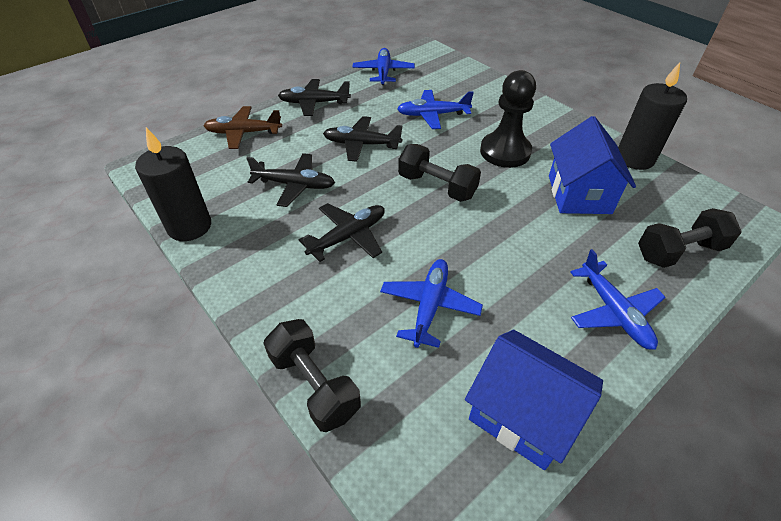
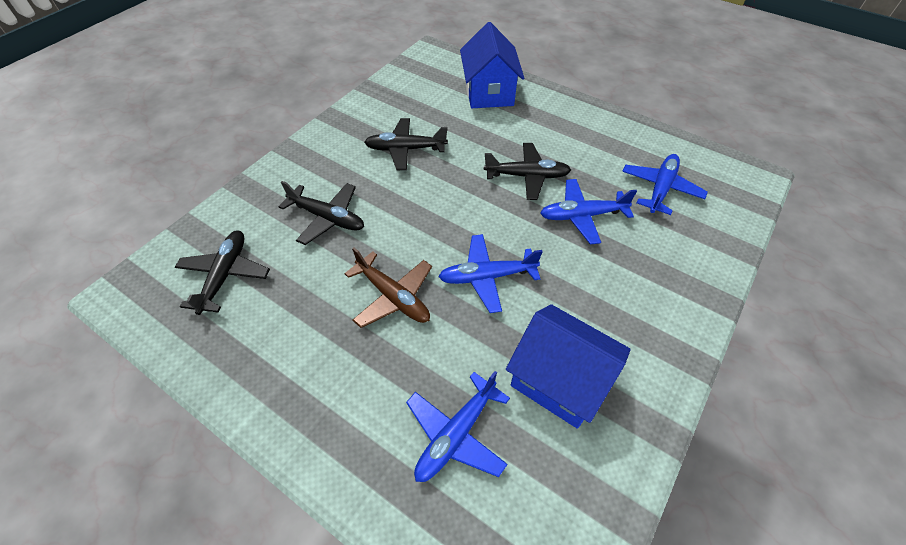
black candle: 2 -> 0
black dumbbell: 3 -> 0
black pawn: 1 -> 0

